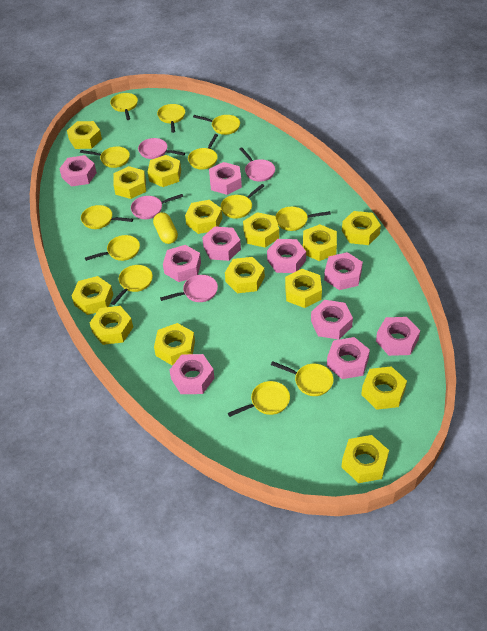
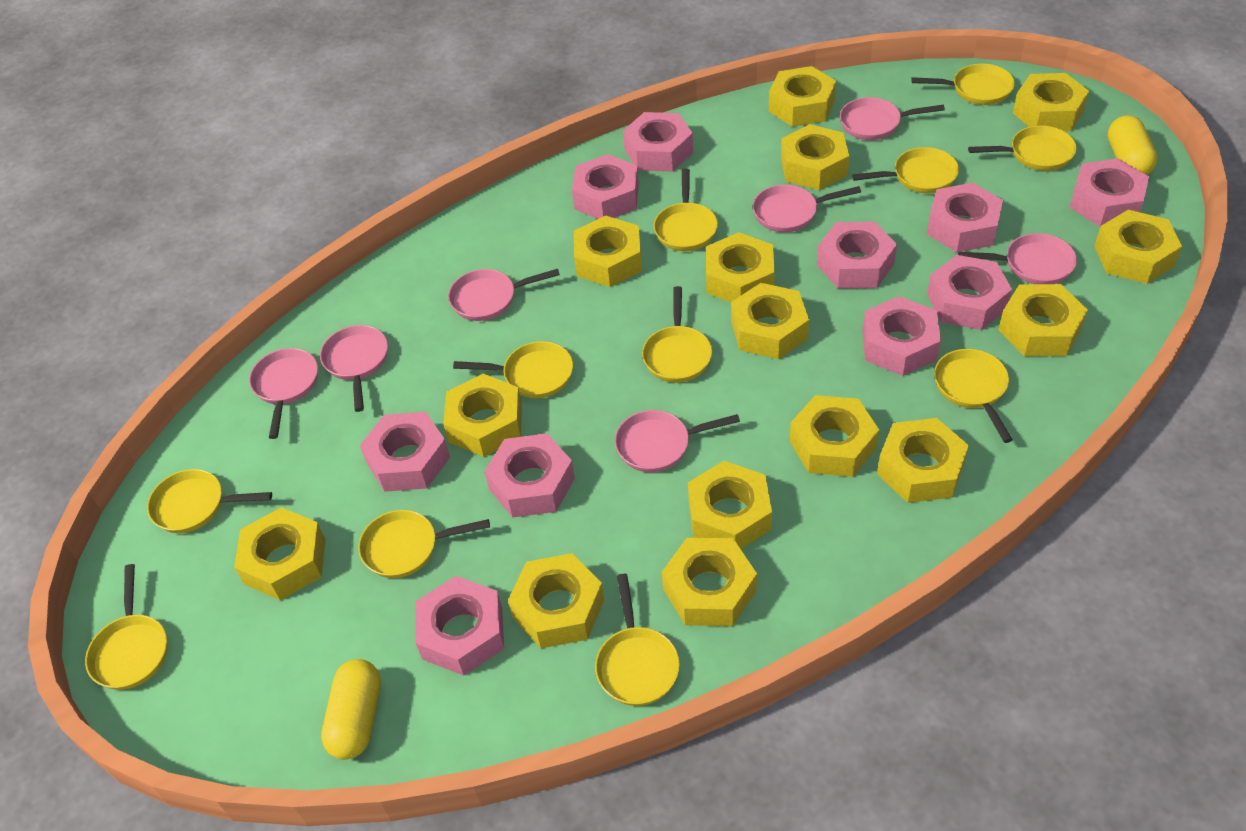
pink pan: 4 -> 7
yellow capsule: 1 -> 2
yellow nut: 14 -> 15
yellow pan: 12 -> 11

